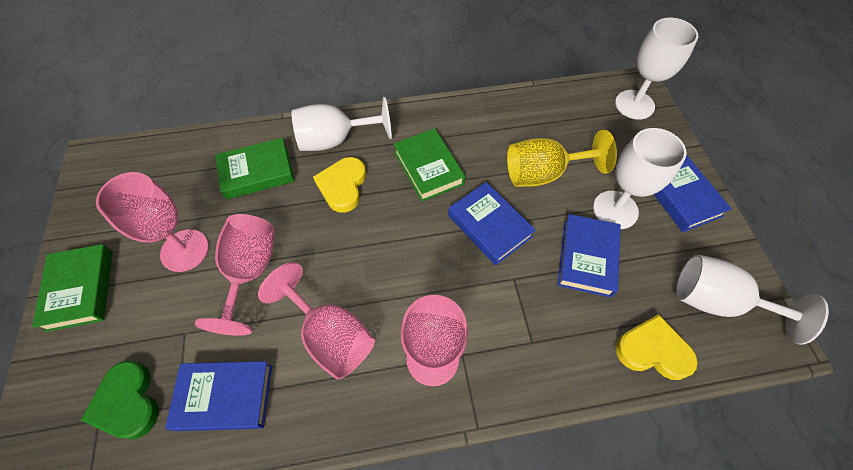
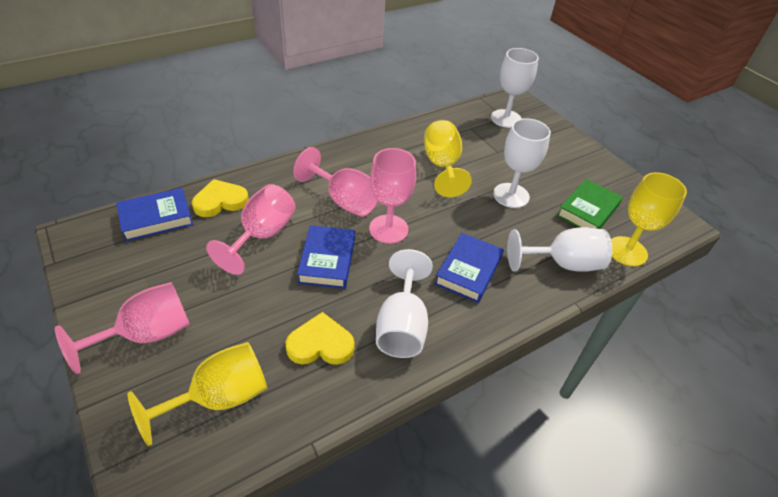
blue book: 4 -> 3
green book: 3 -> 1
green heart: 1 -> 0
yellow goblet: 1 -> 3

